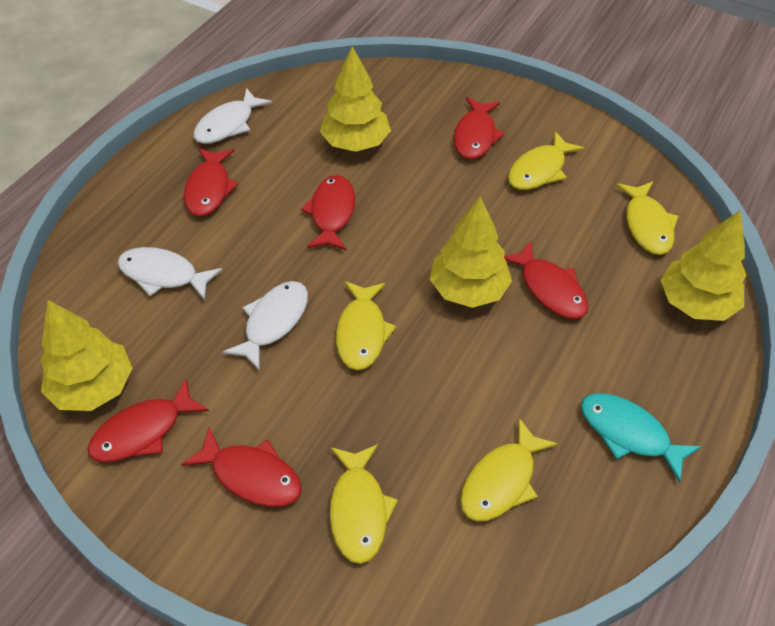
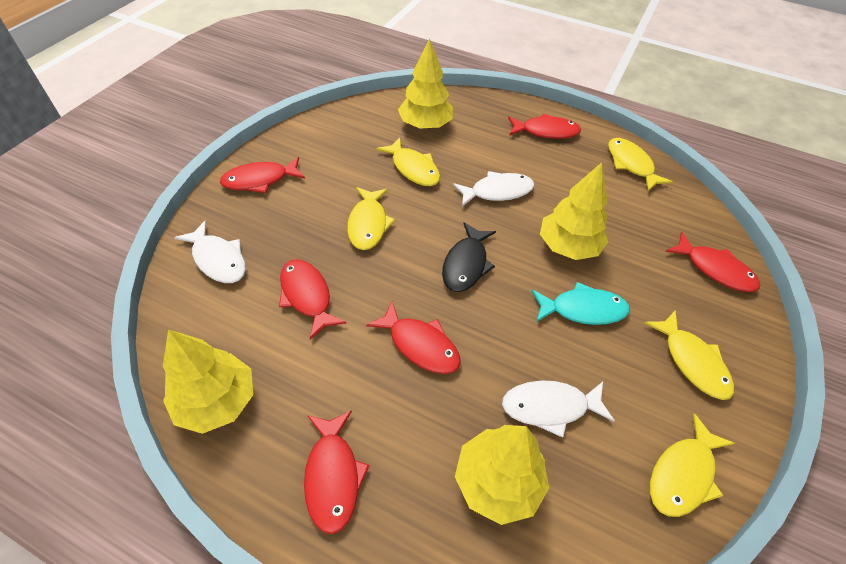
black fish: 0 -> 1

